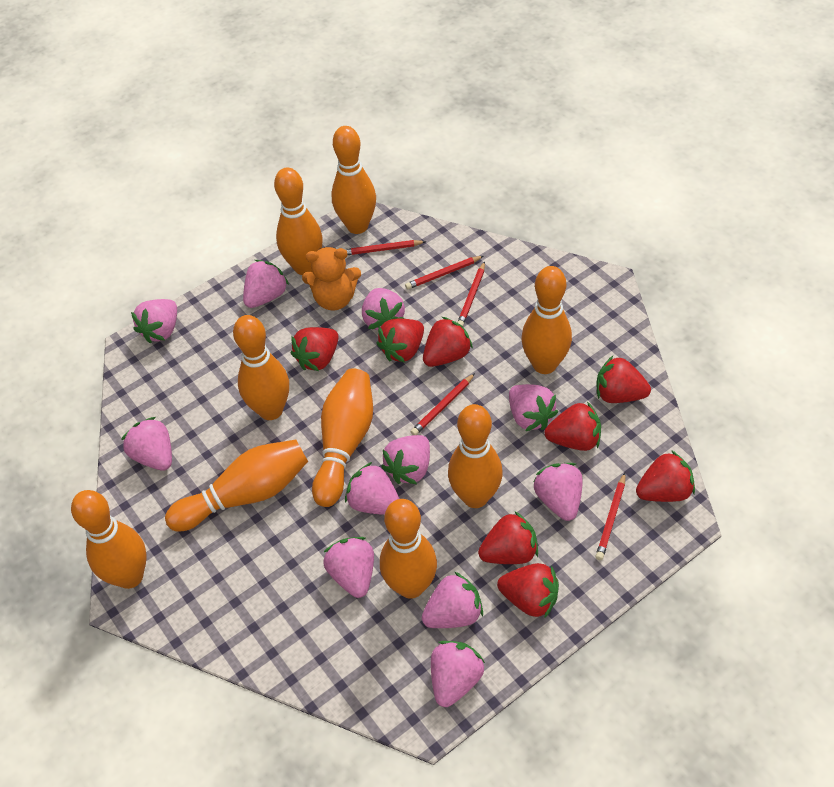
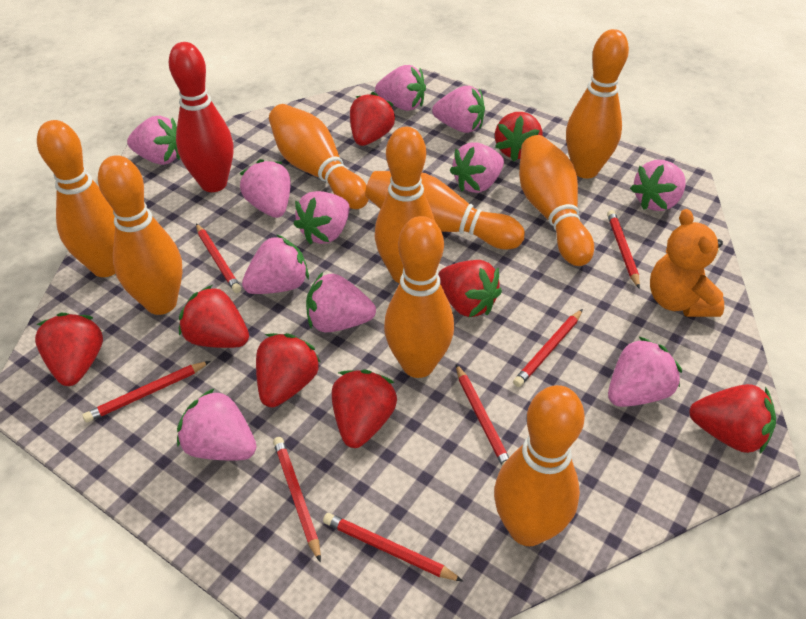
red bowling pin: 0 -> 1
red pencil: 5 -> 7

